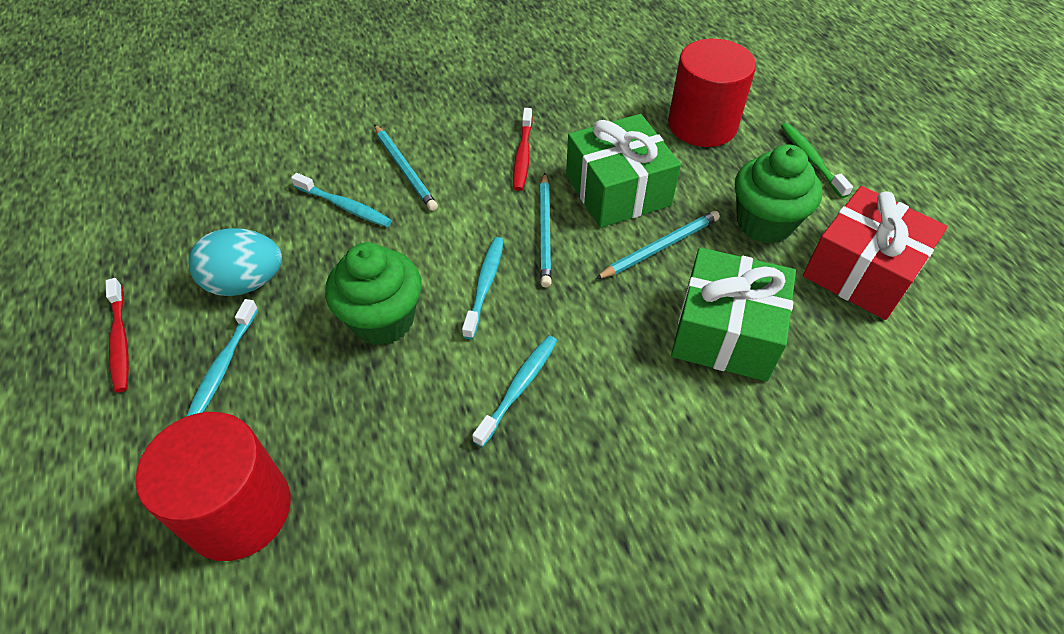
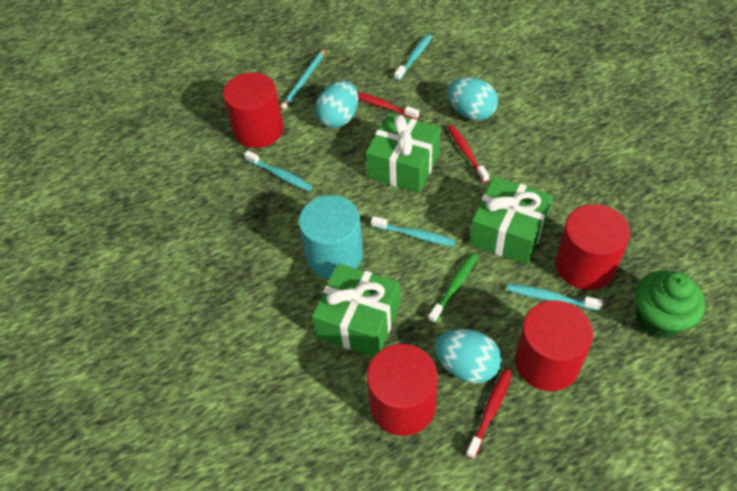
green cupcake: 2 -> 1
green gift: 2 -> 3
red cylinder: 2 -> 4
red gift: 1 -> 0
red toothbrush: 2 -> 3
turquoise cylinder: 0 -> 1
turquoise egg: 1 -> 3
turquoise pencil: 3 -> 1

